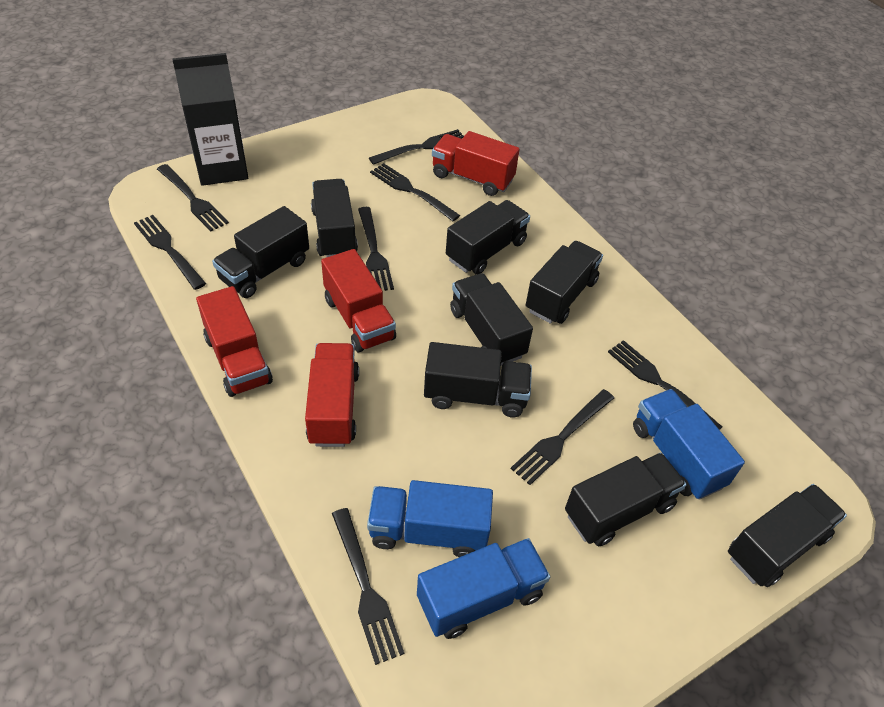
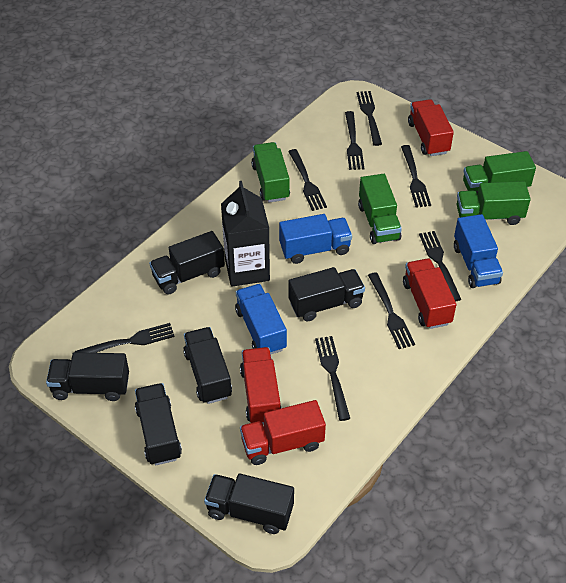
black truck: 8 -> 6
green truck: 0 -> 4

